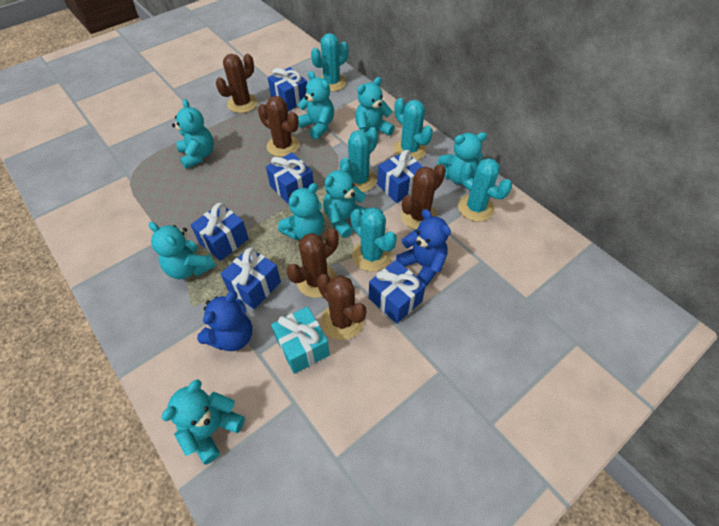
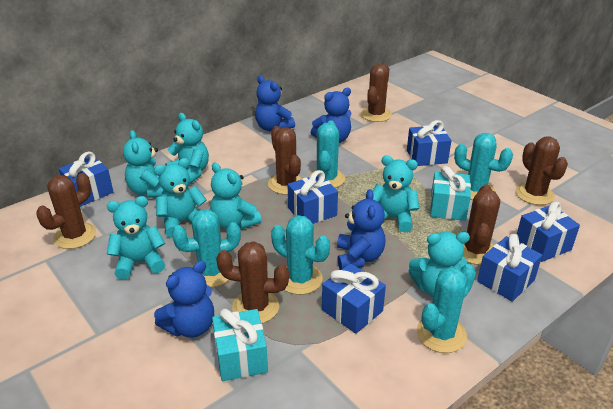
blue teddy bear: 2 -> 4
brown cactus: 5 -> 6
turquoise gift: 1 -> 2
turquoise teddy bear: 8 -> 7

